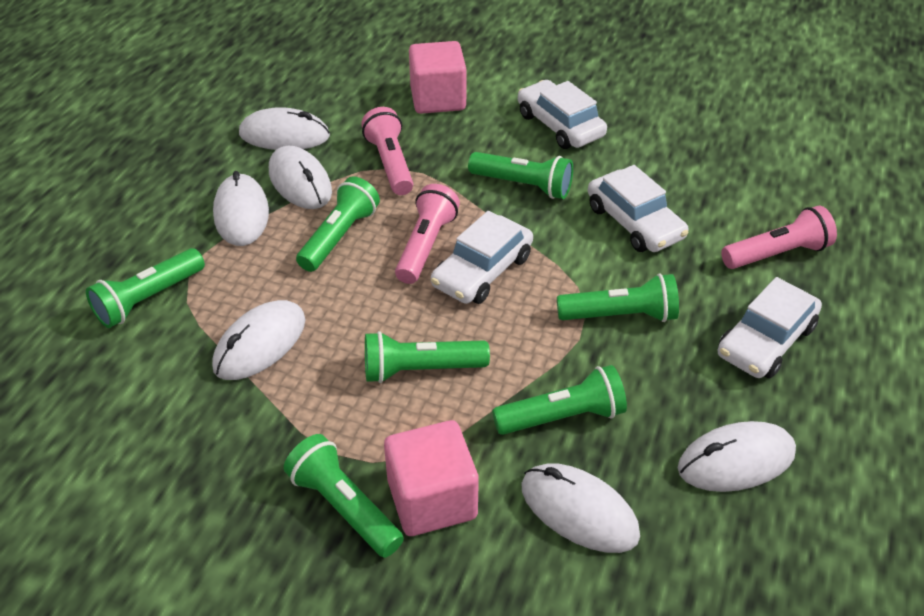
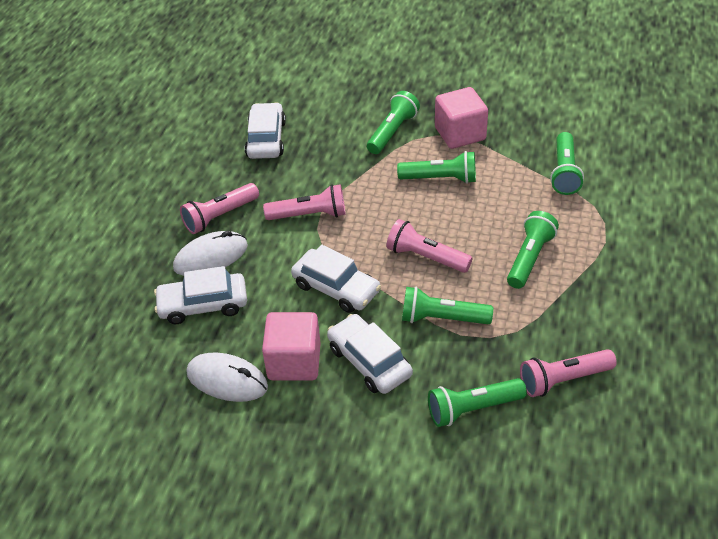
green flashlight: 7 -> 6
pink flashlight: 3 -> 4
white mouse: 6 -> 2

